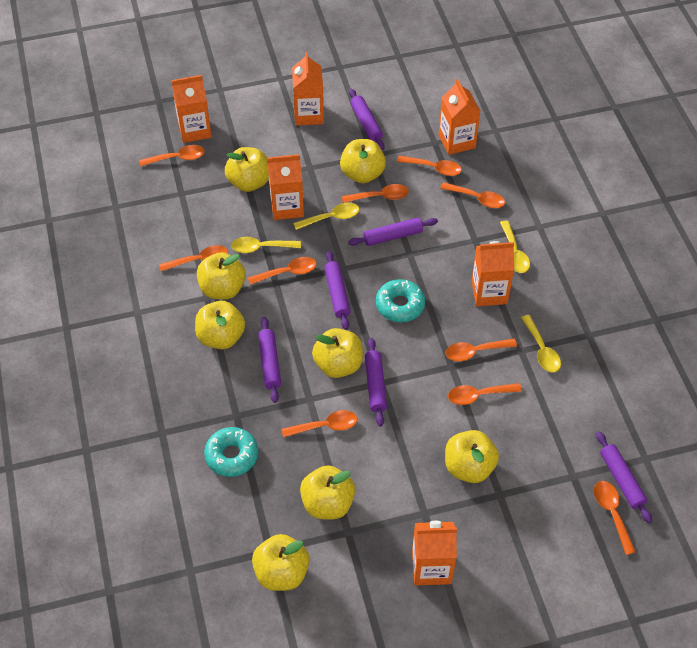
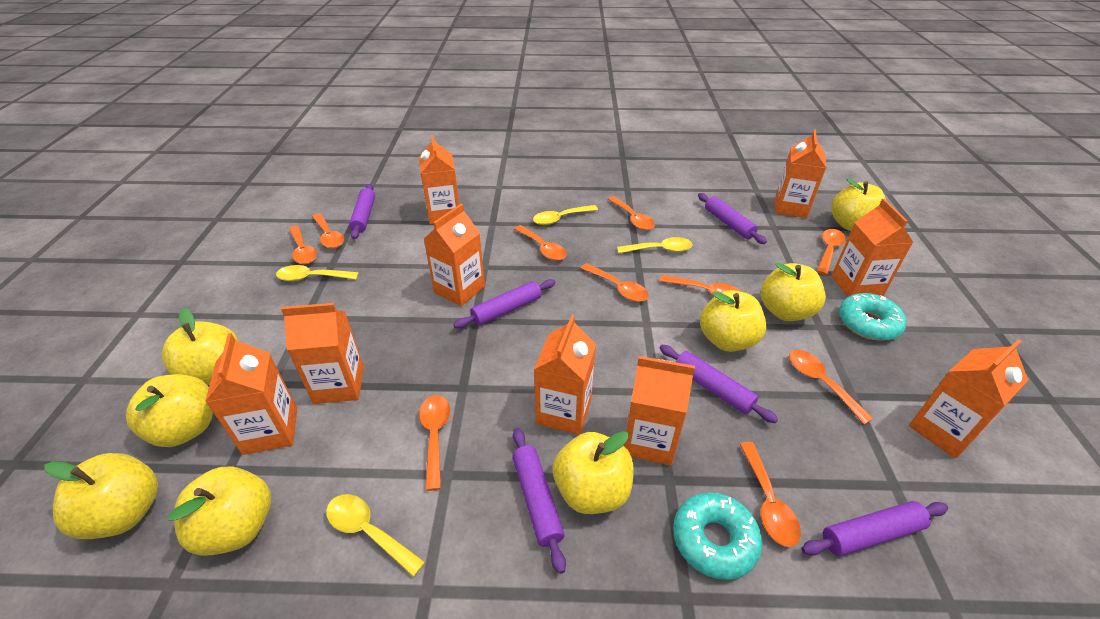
orange carton: 6 -> 9

